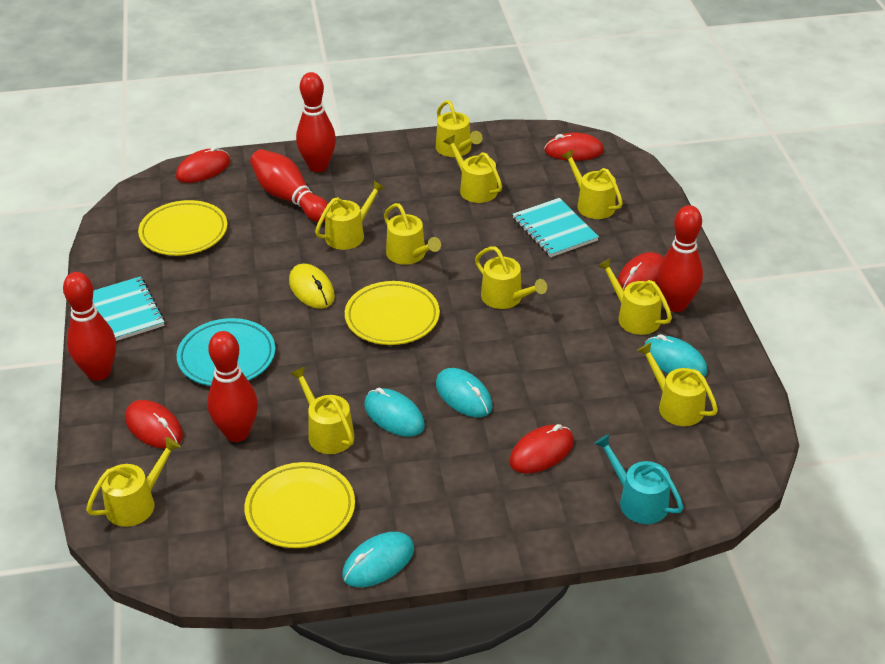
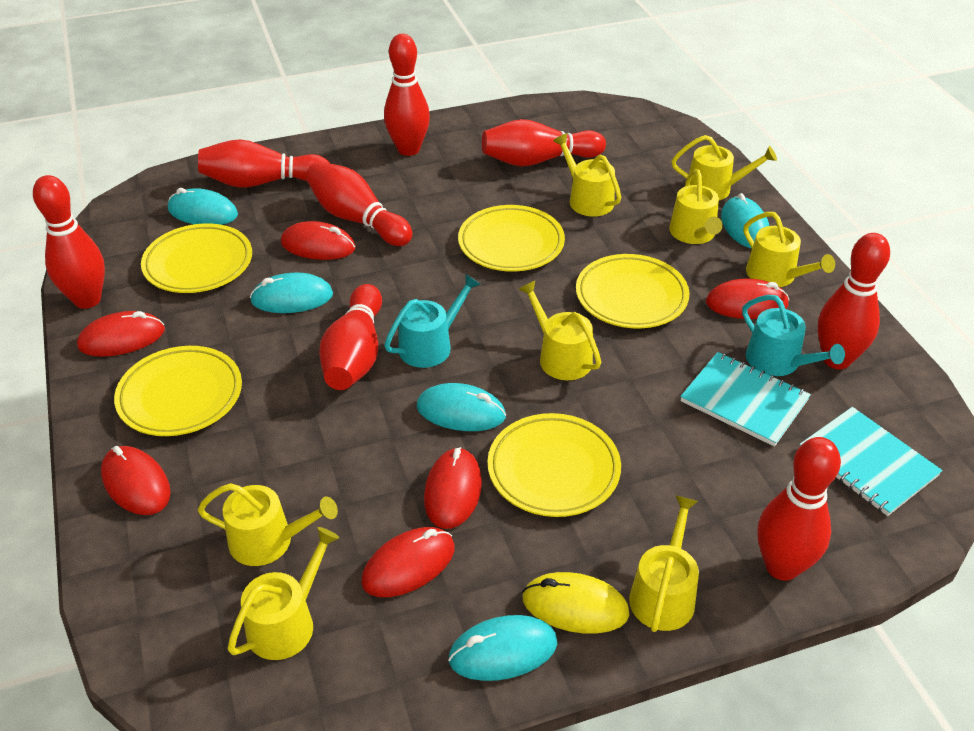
red bowling pin: 5 -> 8
red mouse: 5 -> 6
turquoise mouse: 4 -> 5
turquoise plate: 1 -> 0
turquoise watering can: 1 -> 2
yellow plate: 3 -> 5
yellow watering can: 10 -> 8

